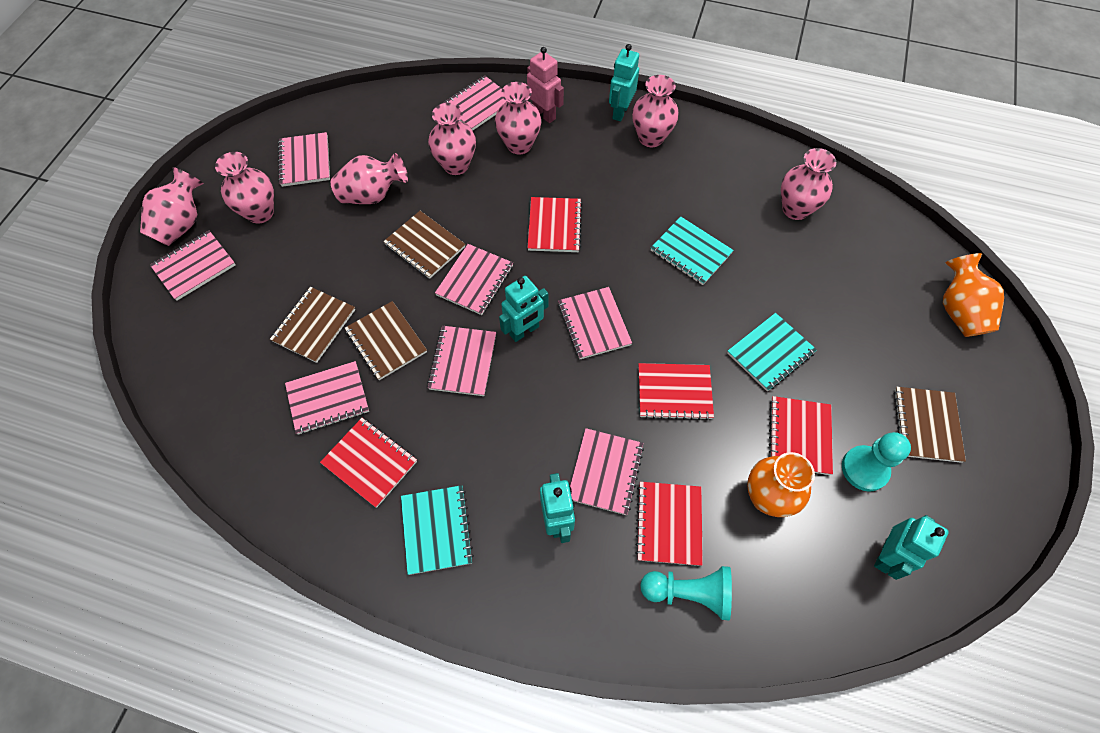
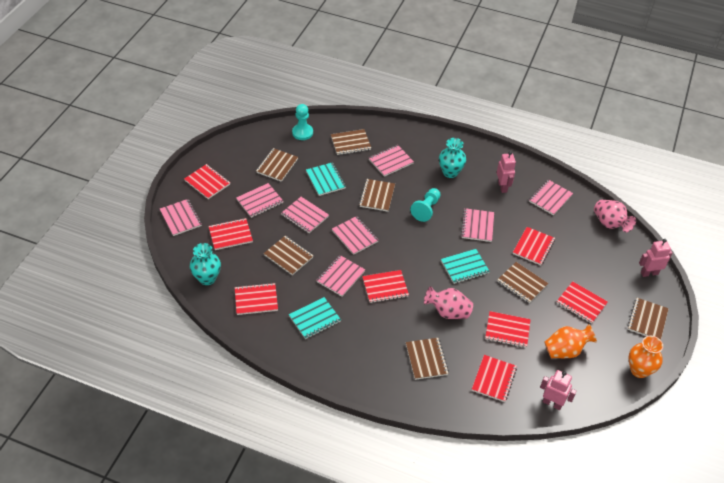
brown notebook: 4 -> 7
pink robot: 1 -> 3
pink vase: 7 -> 2
red notebook: 5 -> 8
turquoise robot: 4 -> 0
turquoise vase: 0 -> 2

